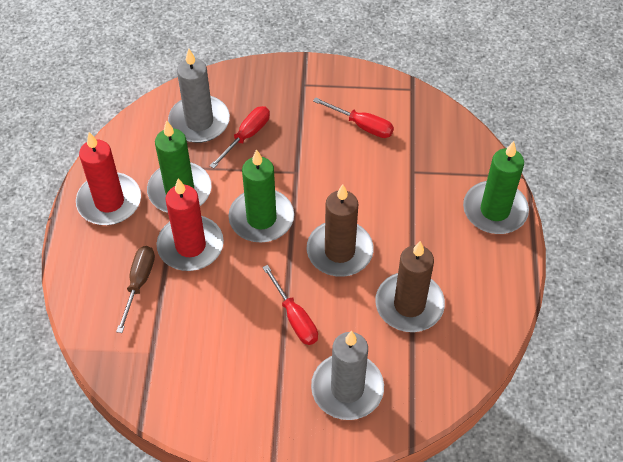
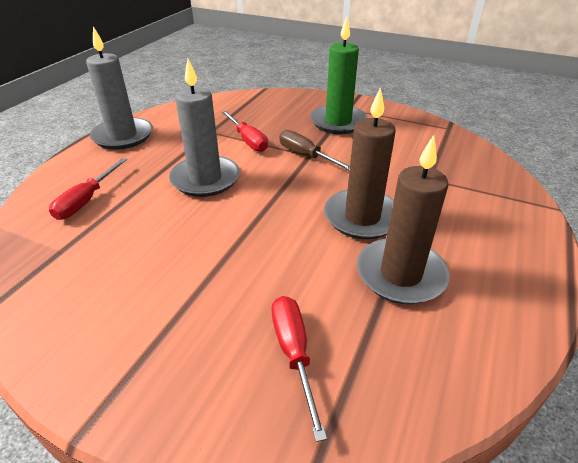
green candle: 3 -> 1
red candle: 2 -> 0

